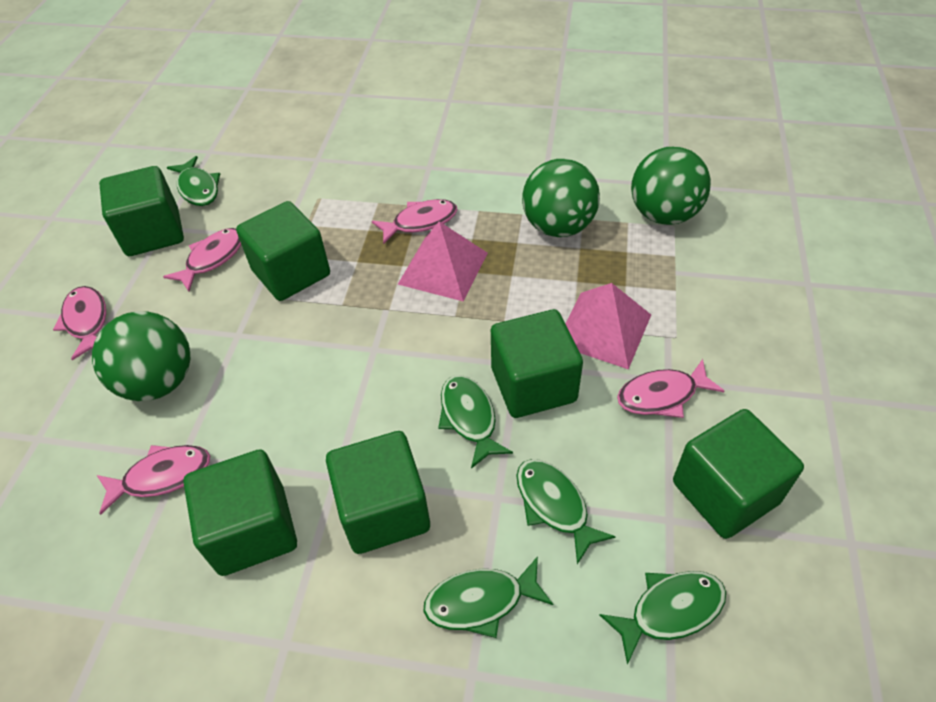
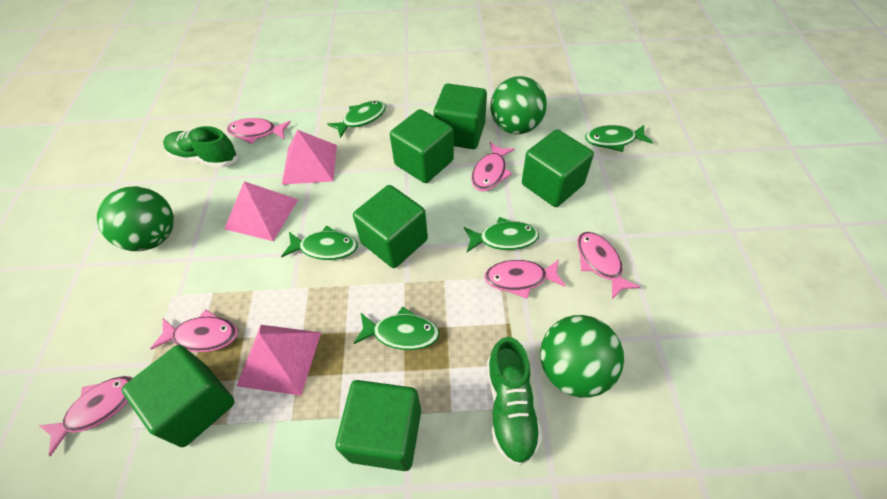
green shoe: 0 -> 2
pink fish: 5 -> 6
pink pyramid: 2 -> 3

